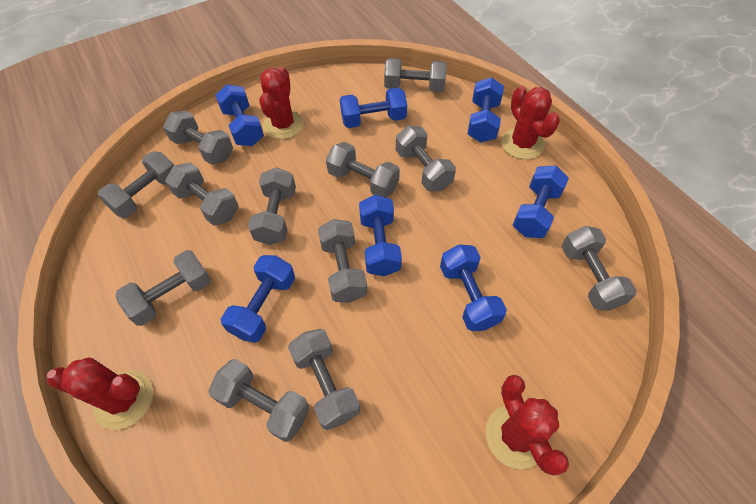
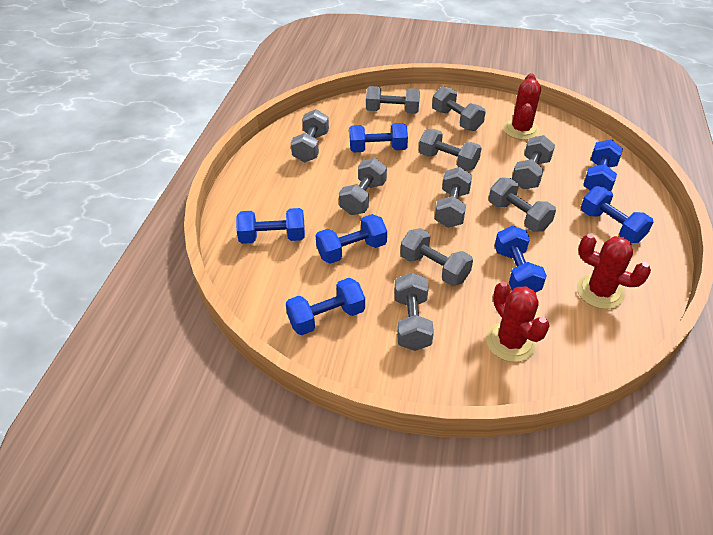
grey dumbbell: 12 -> 10
red cactus: 4 -> 3

